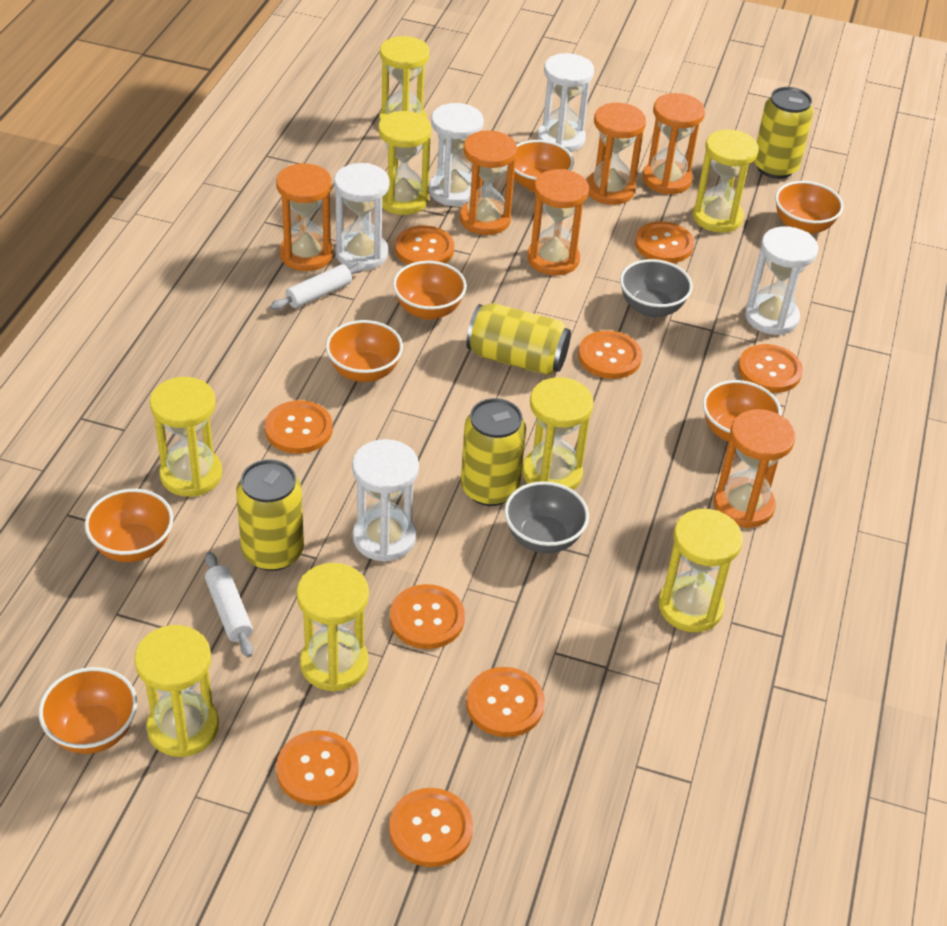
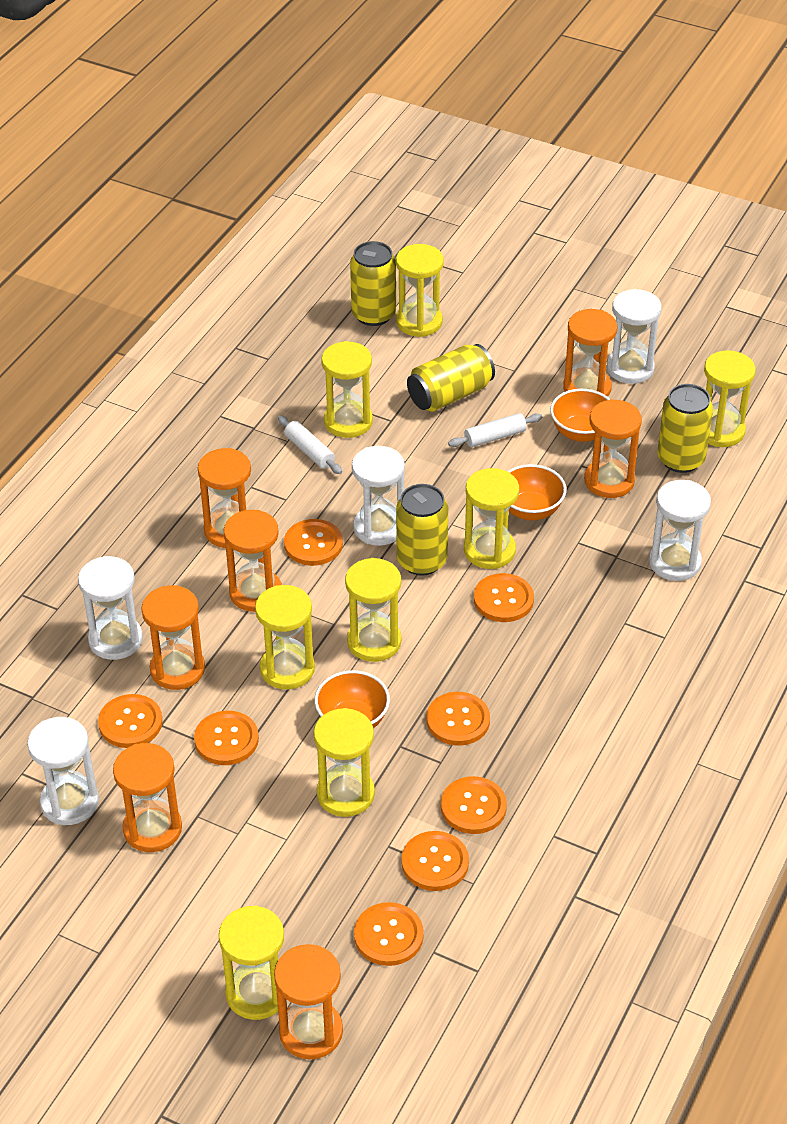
grey bowl: 2 -> 0
orange bowl: 7 -> 3
orange button: 9 -> 8
orange hourglass: 6 -> 7

